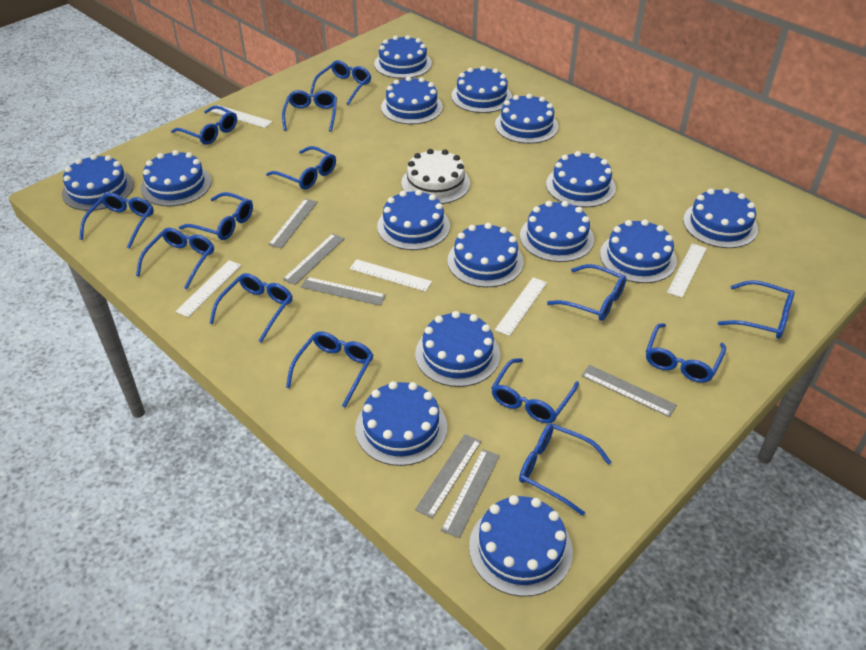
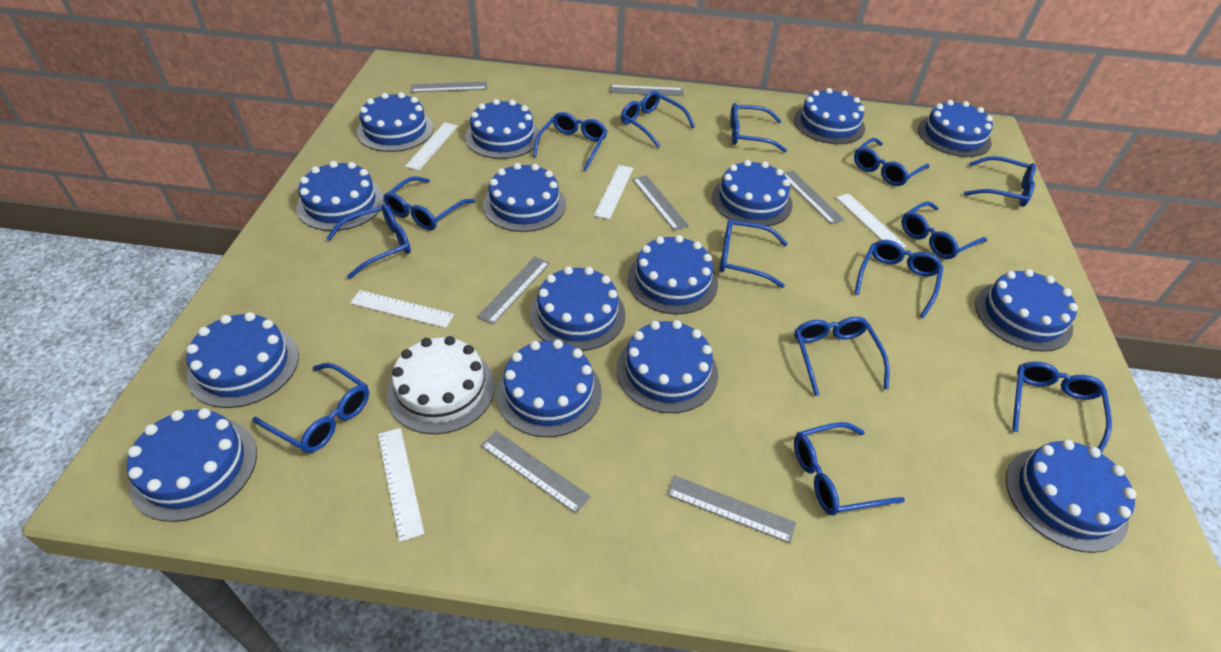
grey ruler: 6 -> 7

